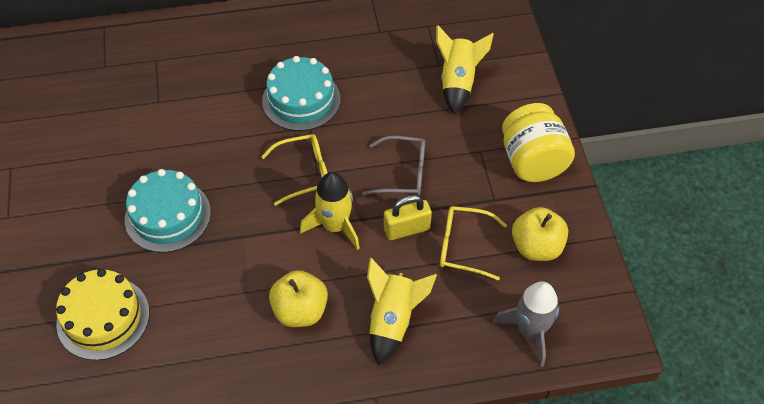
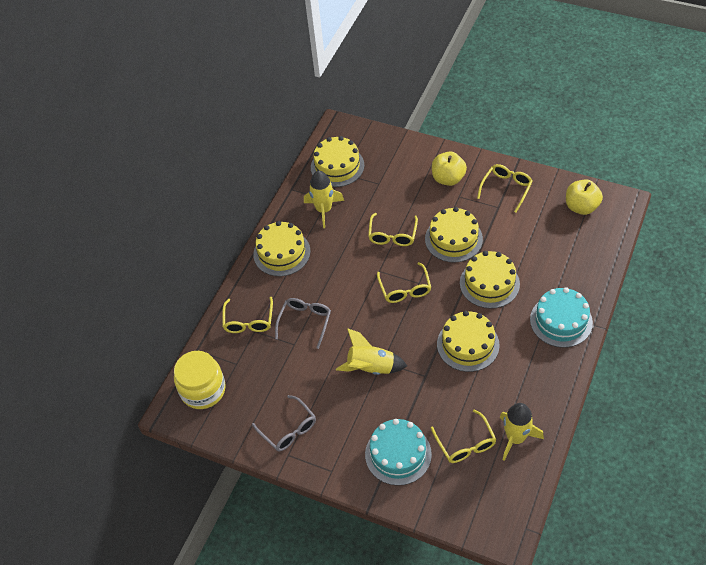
grey glasses: 1 -> 2
grey rocket: 1 -> 0
yellow cake: 1 -> 5
yellow glasses: 2 -> 5
yellow padlock: 1 -> 0

